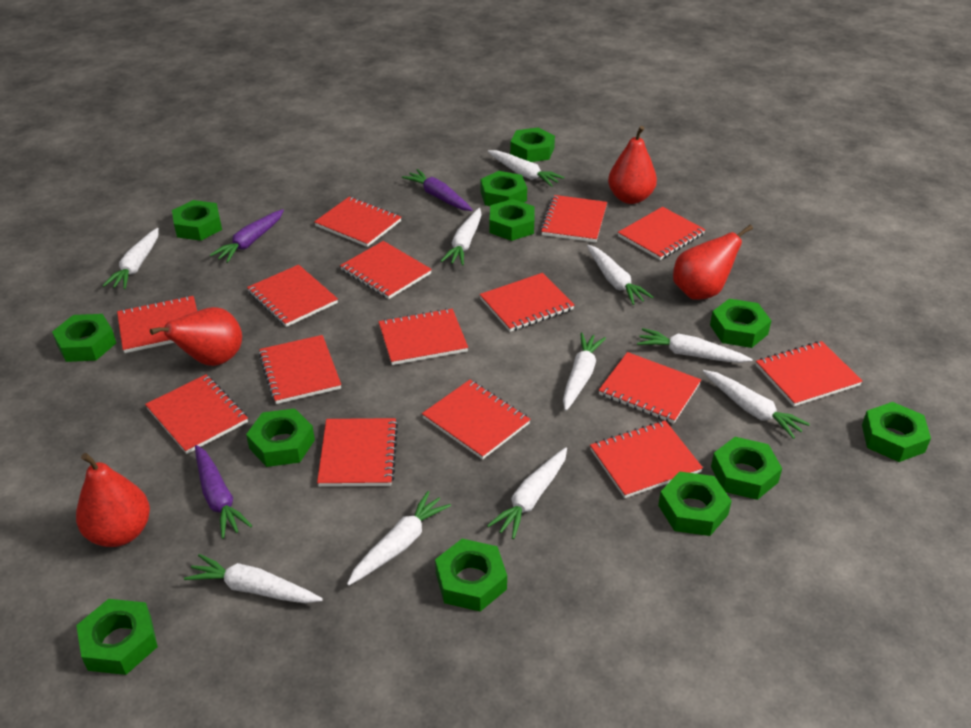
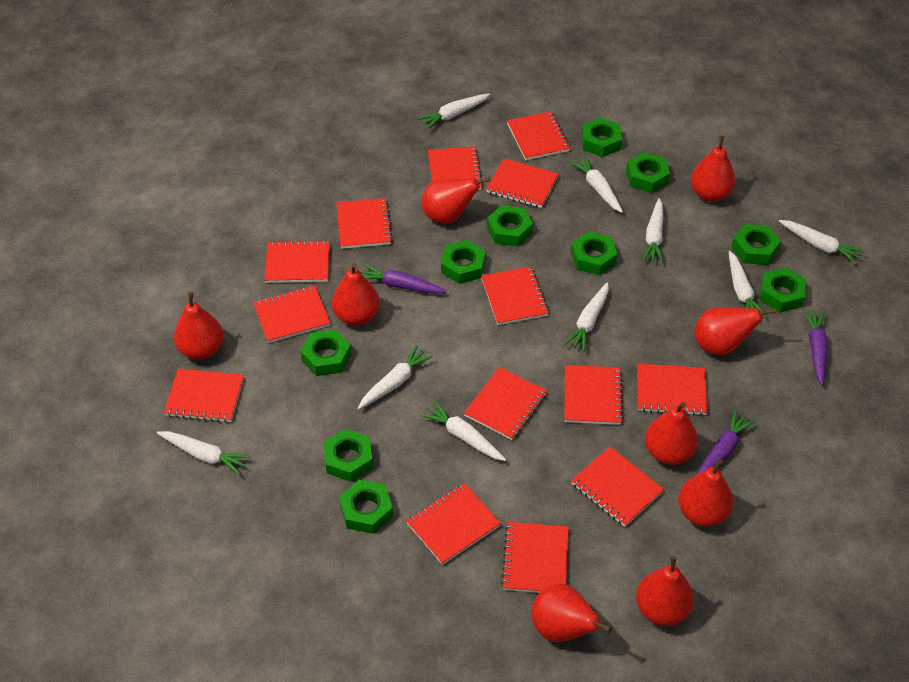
green nut: 12 -> 10
red notebook: 15 -> 14
red pear: 4 -> 9
white carrot: 10 -> 9

